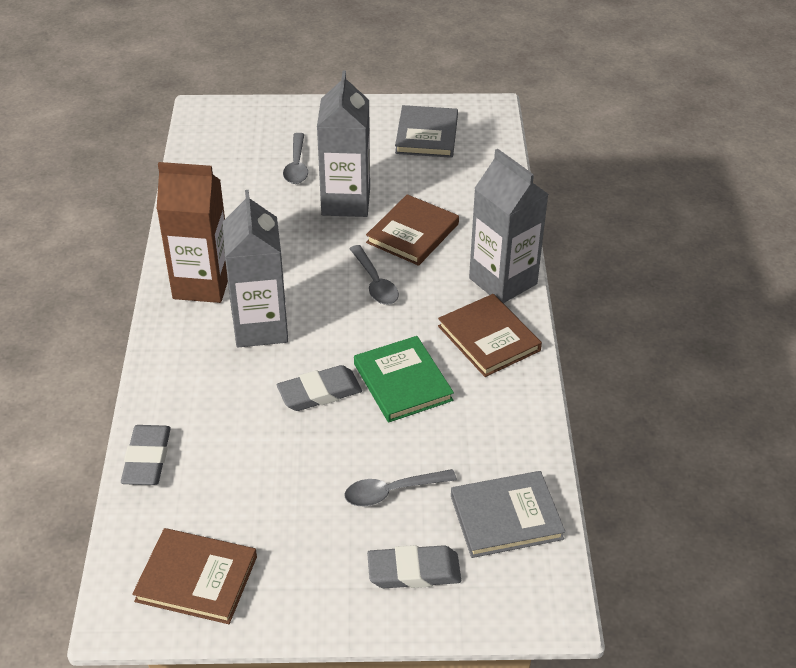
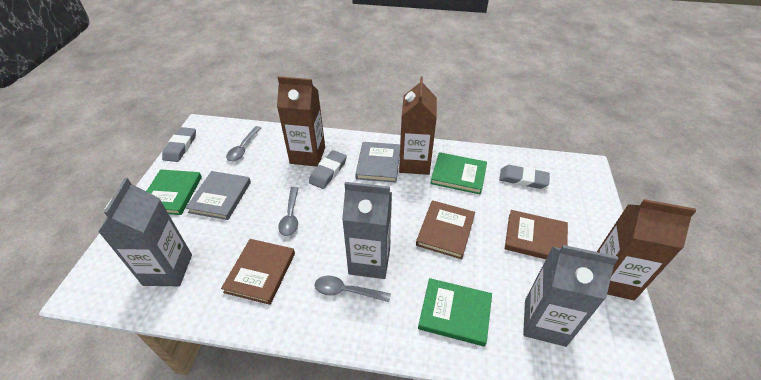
brown carton: 1 -> 3
green book: 1 -> 3

